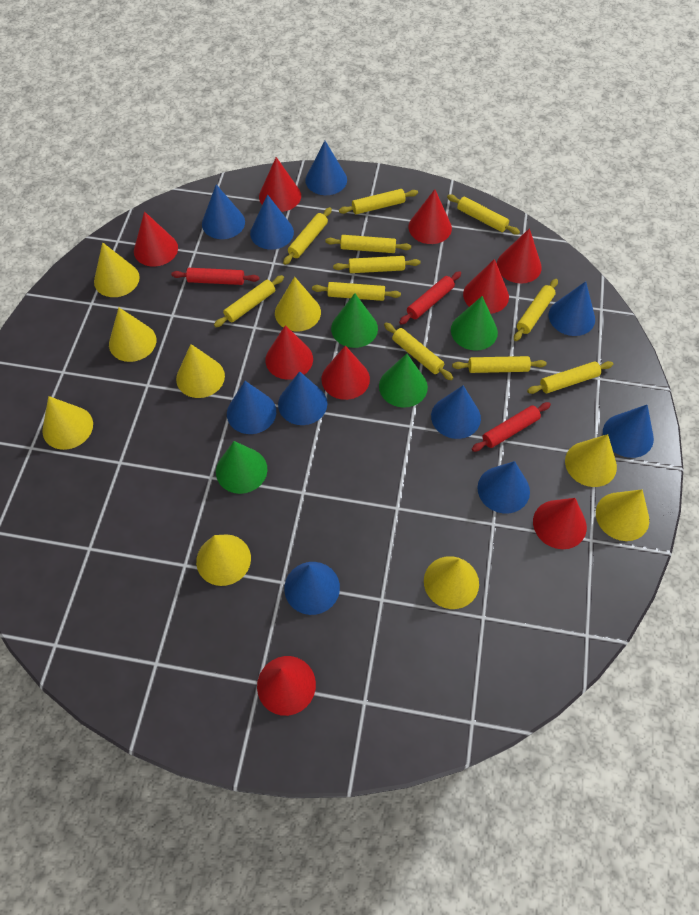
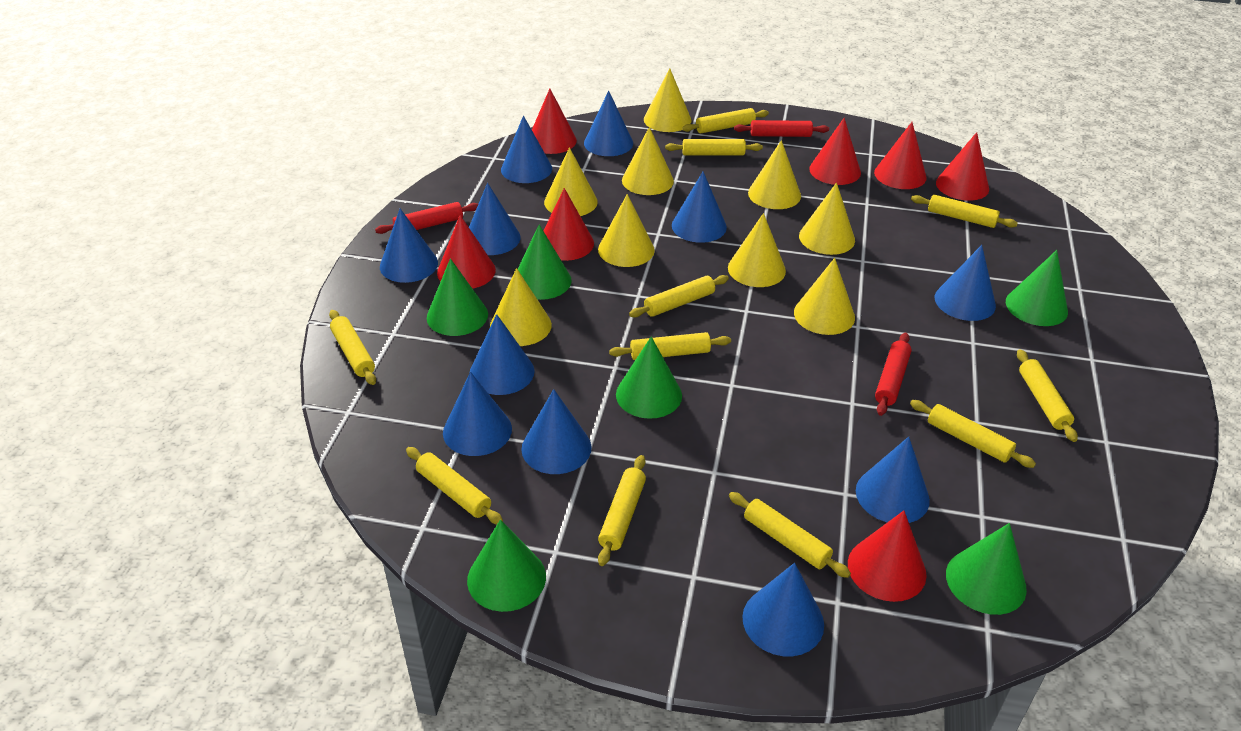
blue cone: 10 -> 11
green cone: 4 -> 6
red cone: 9 -> 7

